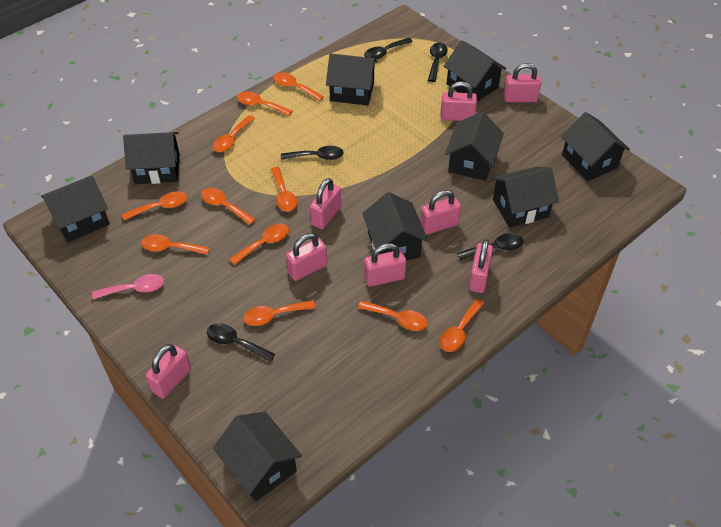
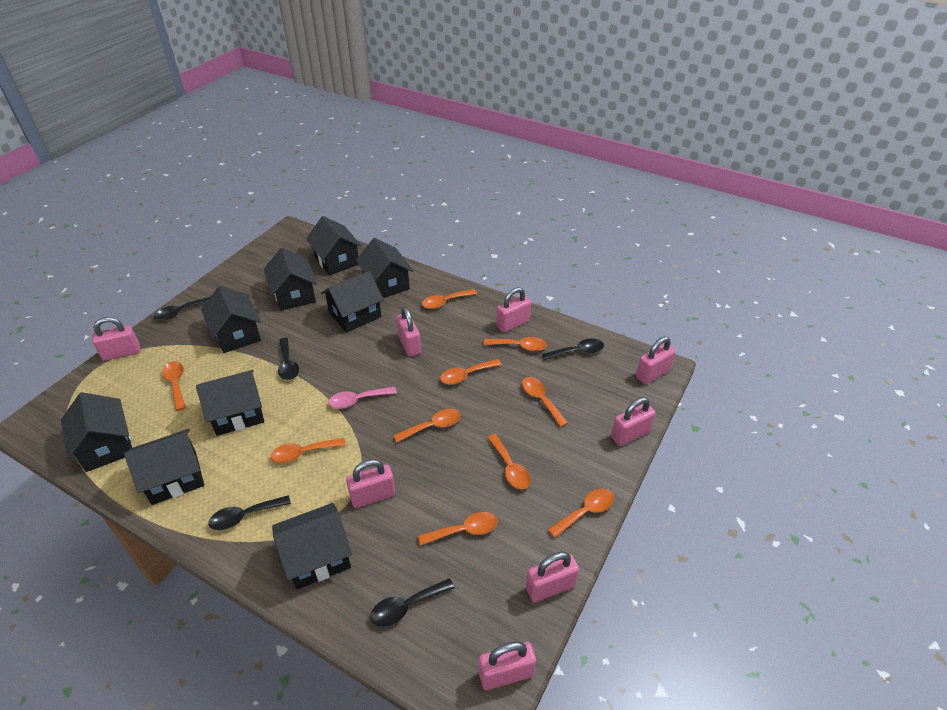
orange spoon: 11 -> 10

